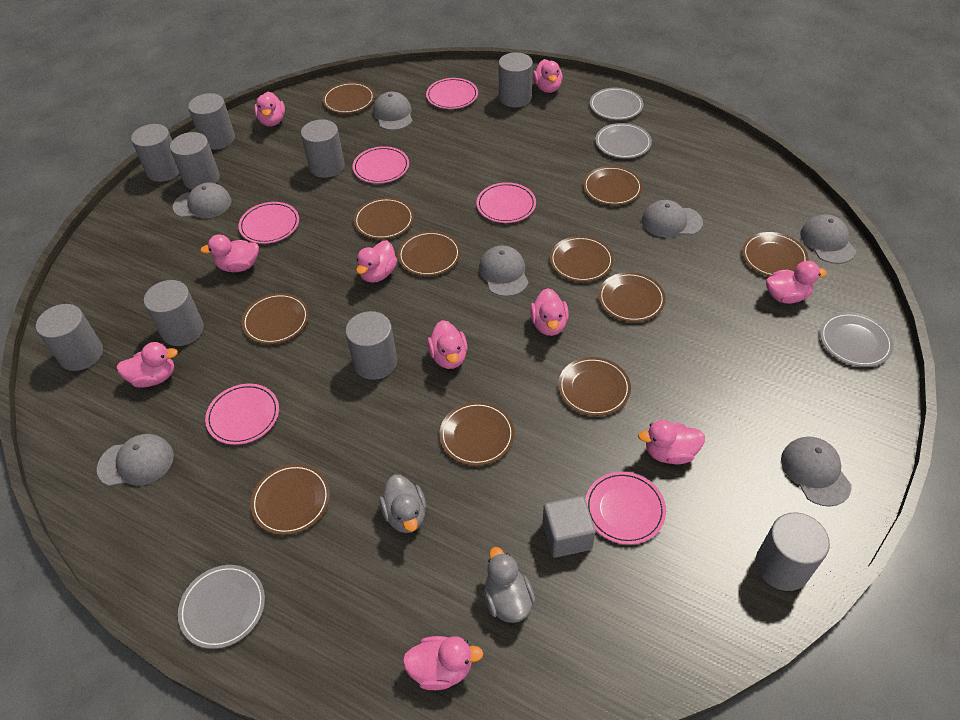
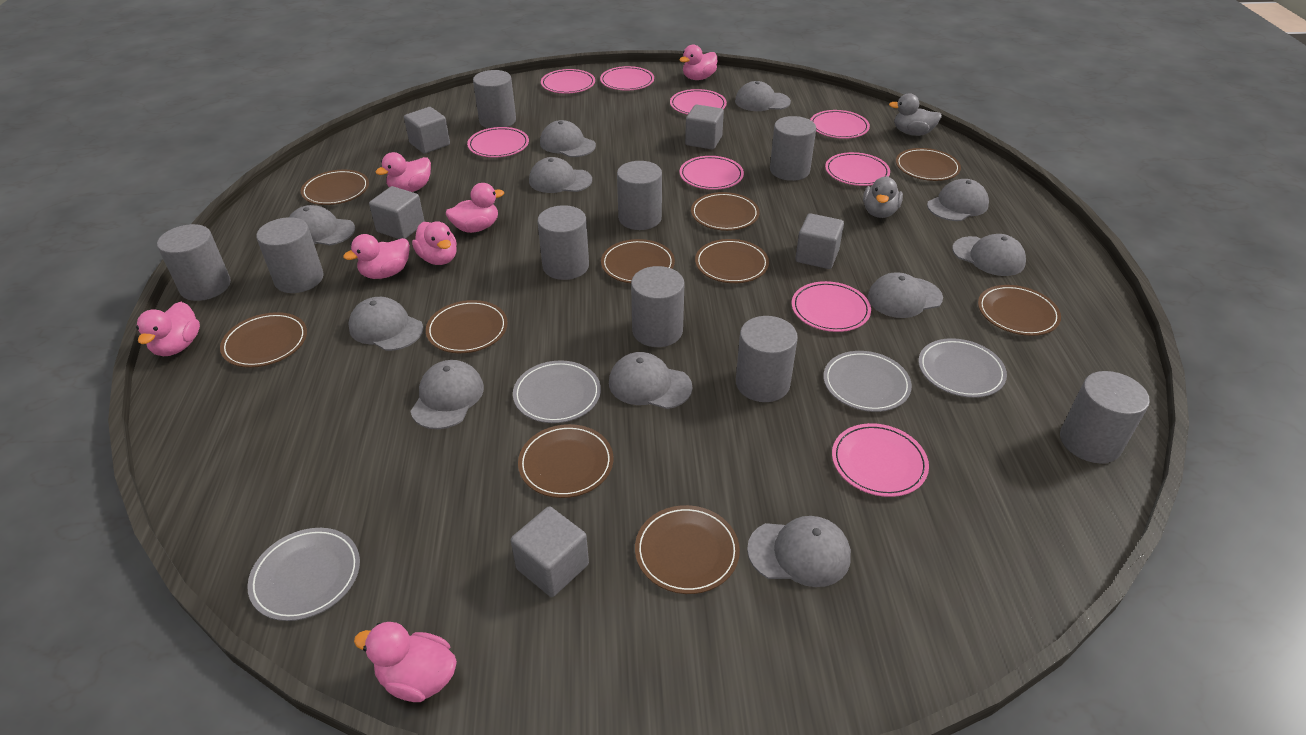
brown plate: 11 -> 10
grey cap: 7 -> 11
grey cube: 1 -> 5
pink duck: 10 -> 7
pink plate: 6 -> 9

